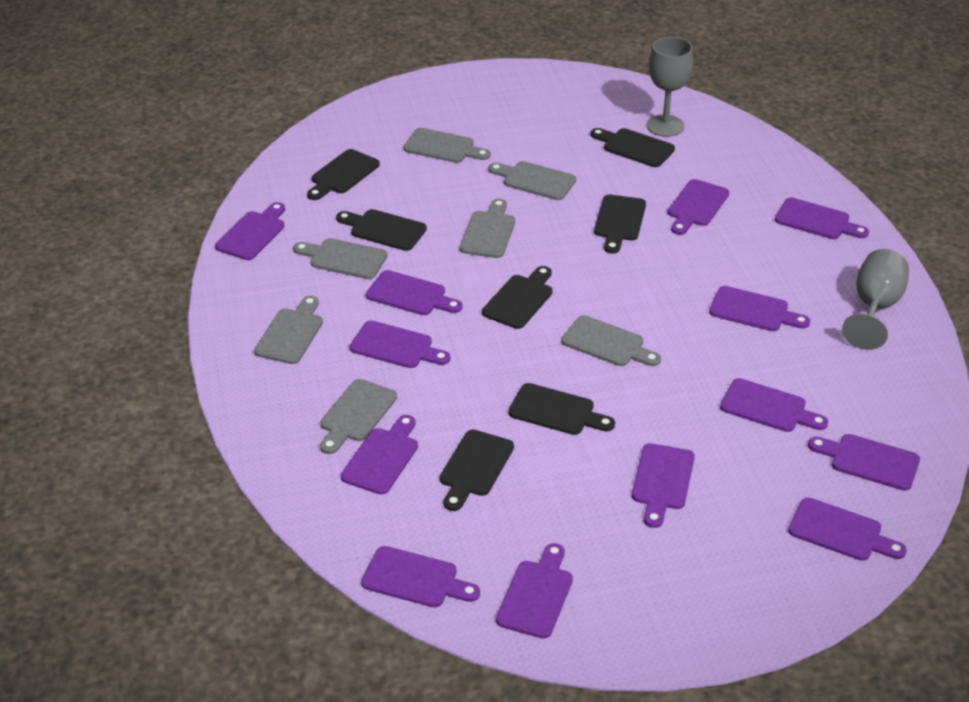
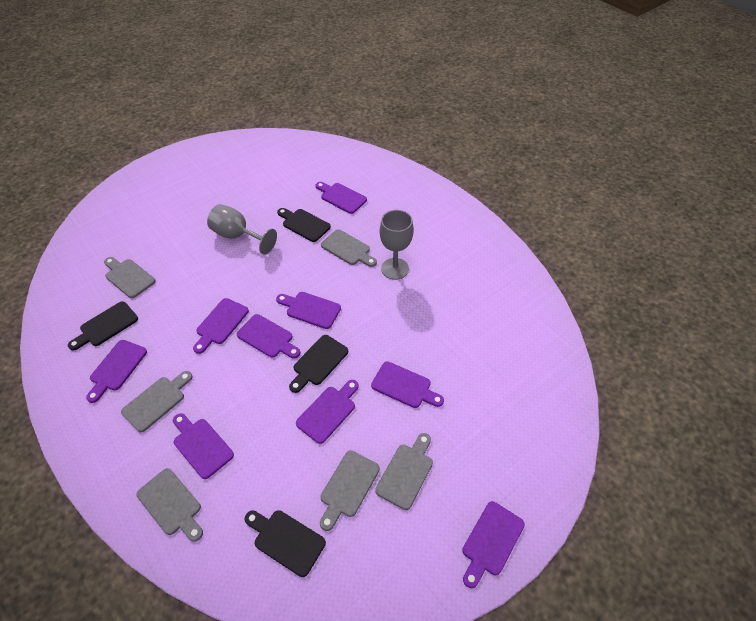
black cutting board: 7 -> 4
grey cutting board: 7 -> 6
purple cutting board: 13 -> 9

